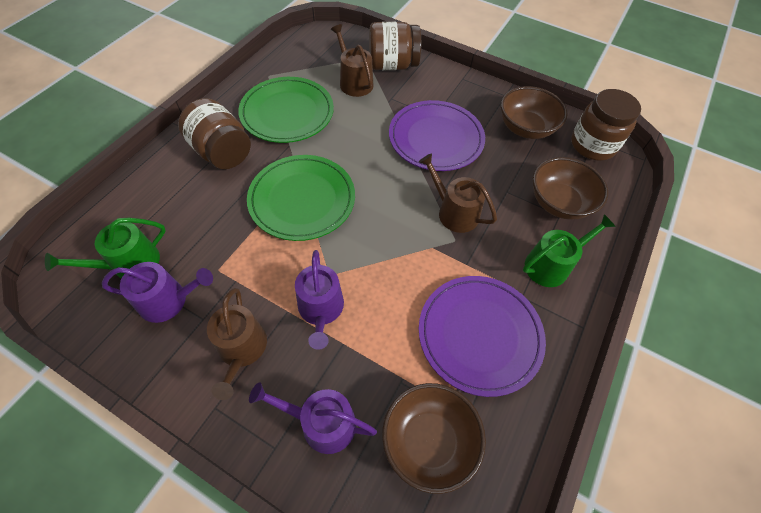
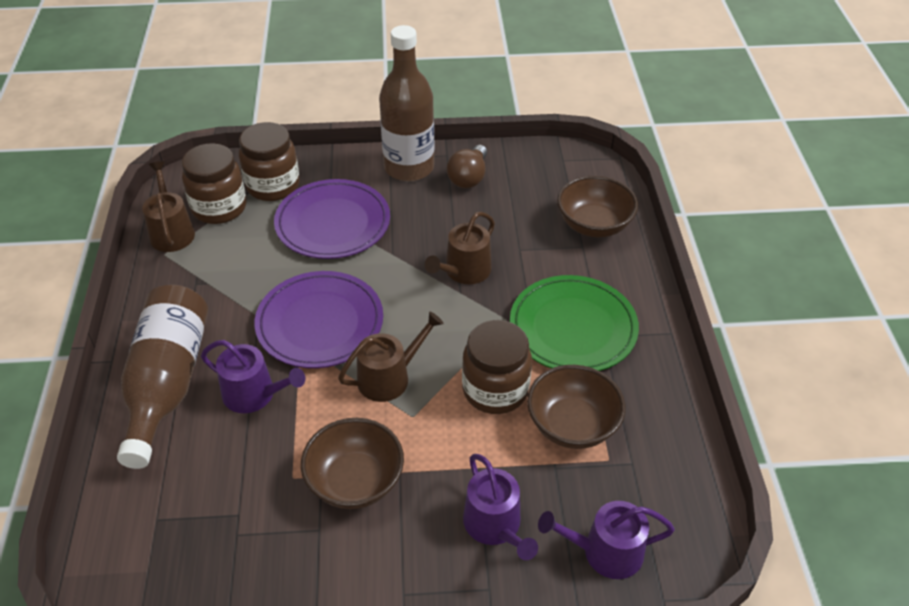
brown bottle: 0 -> 2
brown light bulb: 0 -> 1
green plate: 2 -> 1
green watering can: 2 -> 0

